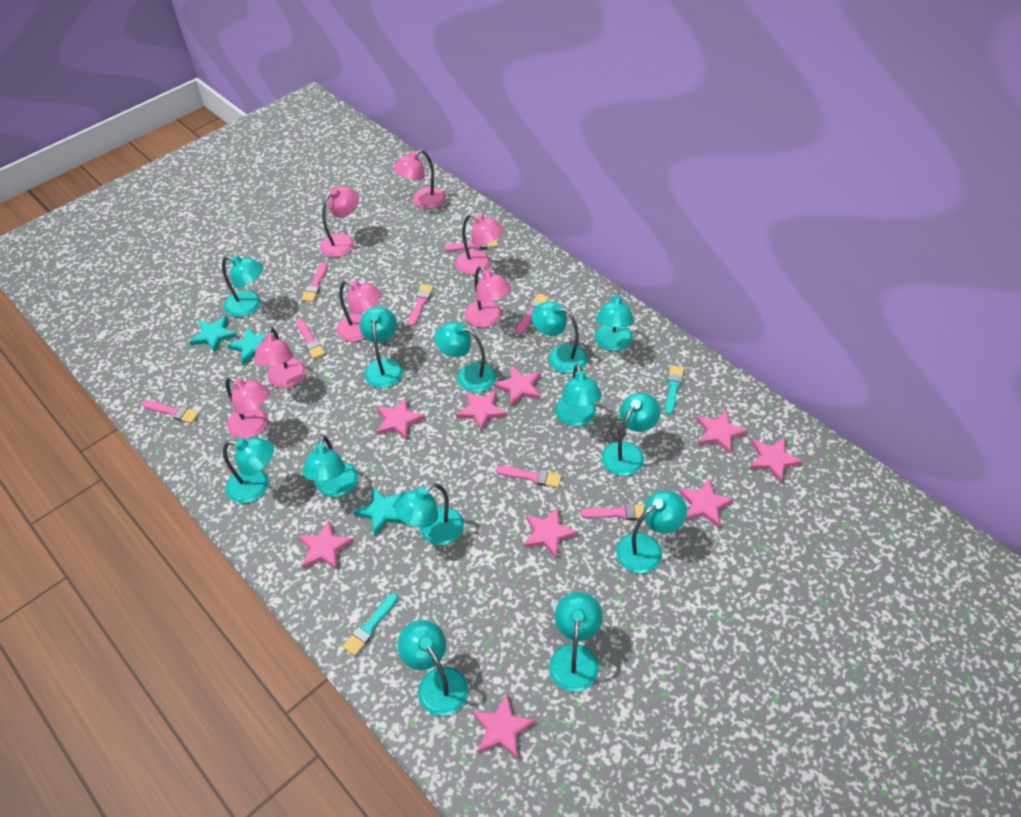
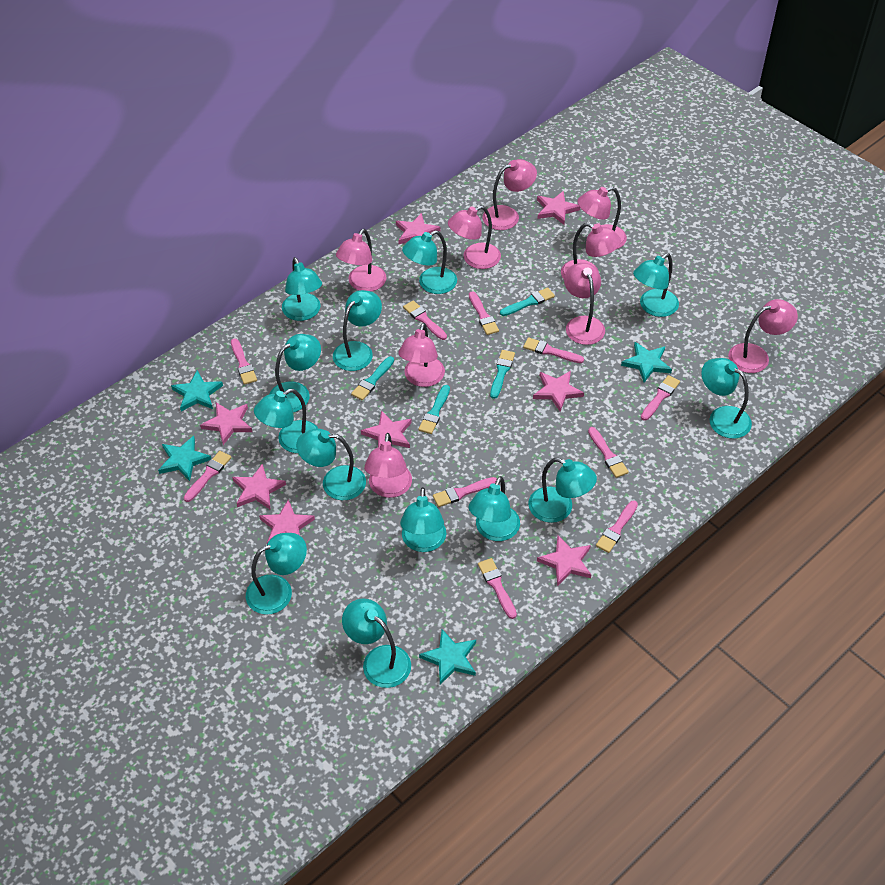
pink brush: 8 -> 10
pink lamp: 7 -> 9
pink star: 9 -> 8
turquoise brush: 2 -> 4
turquoise star: 3 -> 4

